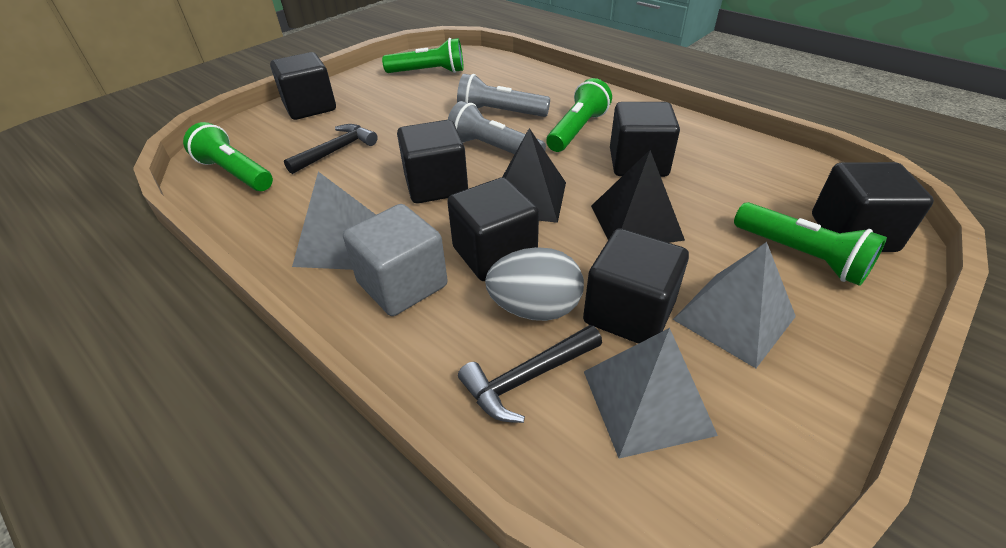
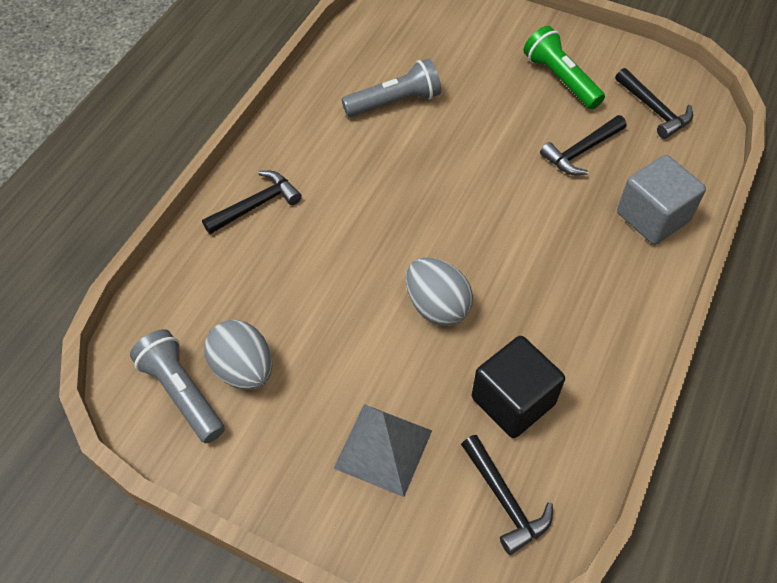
black cube: 6 -> 1
black hammer: 2 -> 4
black pyramid: 2 -> 0
green flashlight: 4 -> 1
grey egg: 1 -> 2
grey pyramid: 3 -> 1

